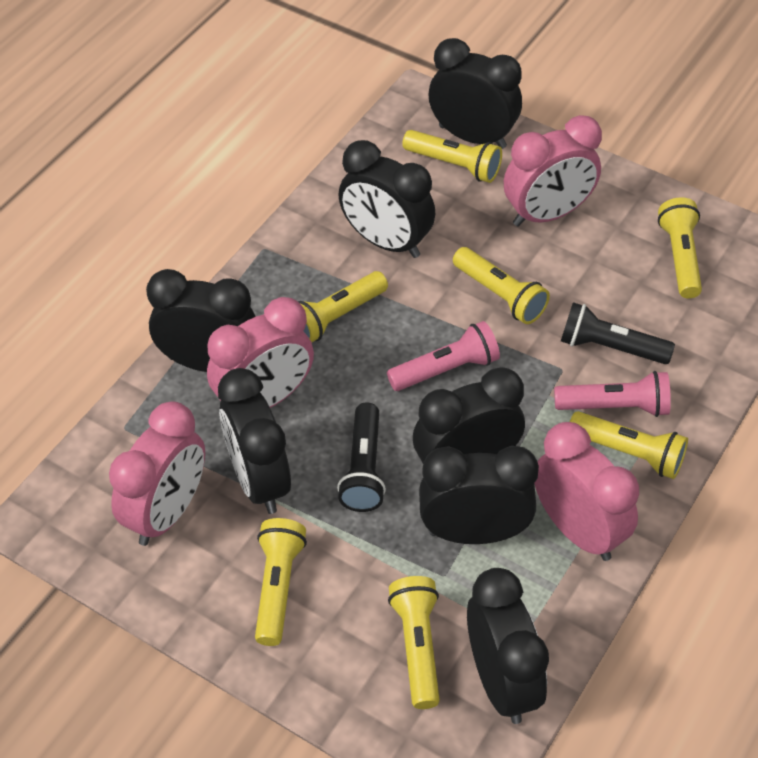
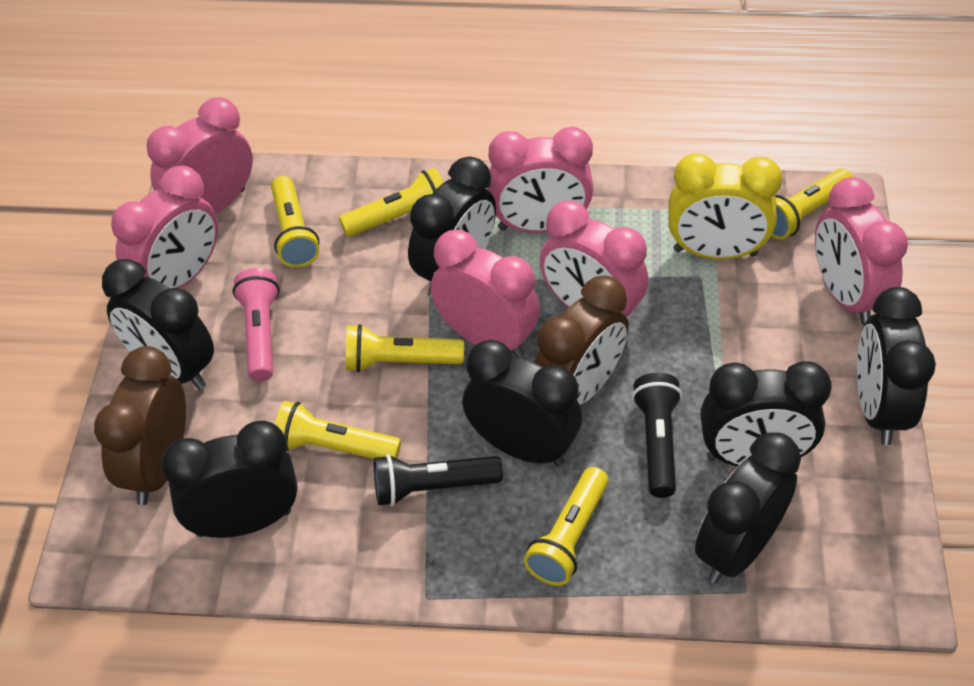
brown clock: 0 -> 2
pink clock: 4 -> 6
pink flashlight: 2 -> 1
yellow clock: 0 -> 1
yellow flashlight: 7 -> 6

